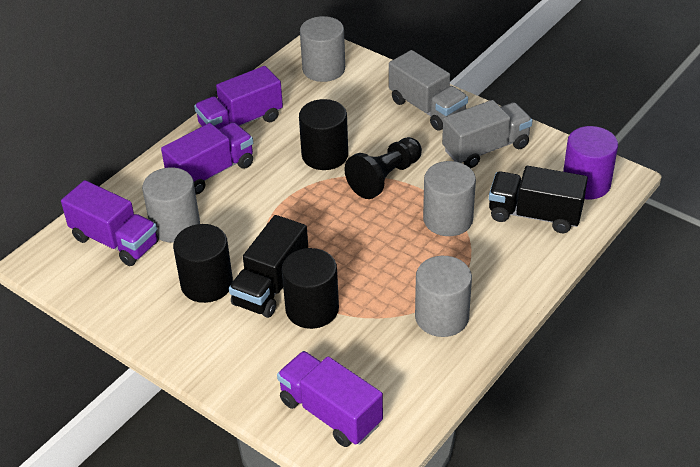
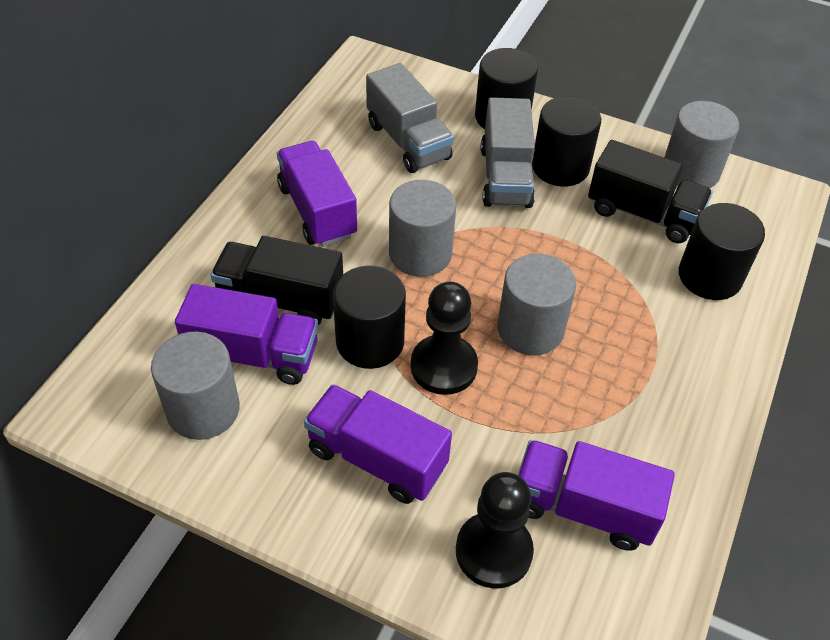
black cylinder: 3 -> 4
black pawn: 1 -> 2
purple cylinder: 1 -> 0

